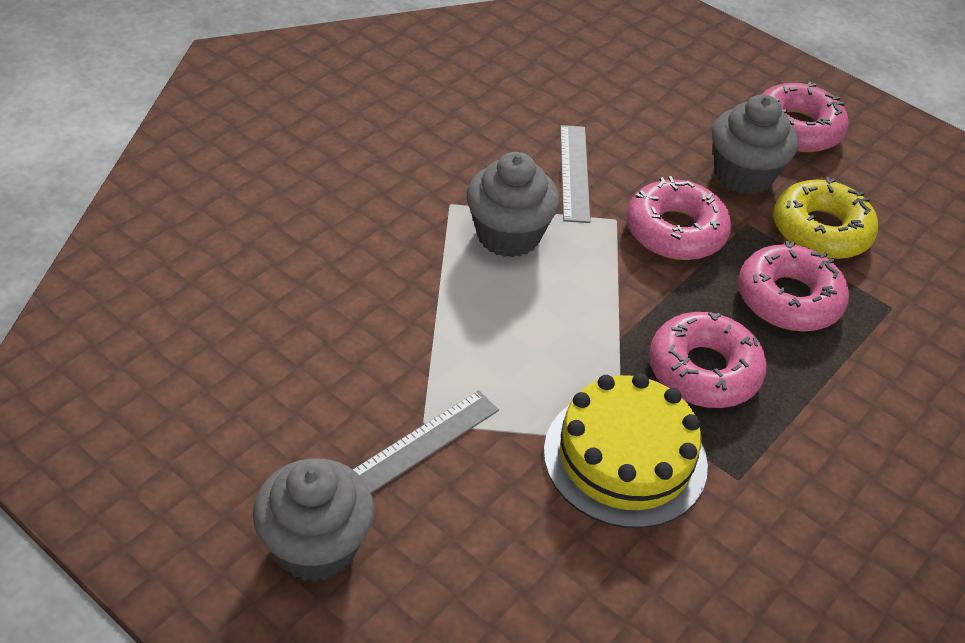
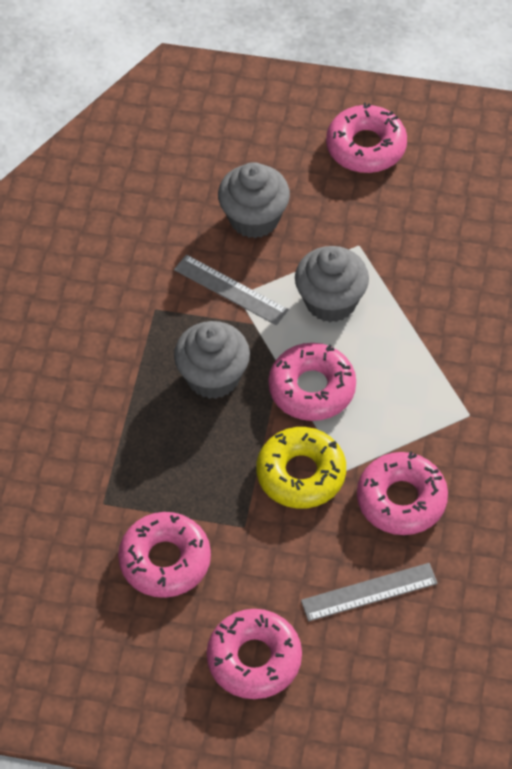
pink donut: 4 -> 5
yellow cake: 1 -> 0

